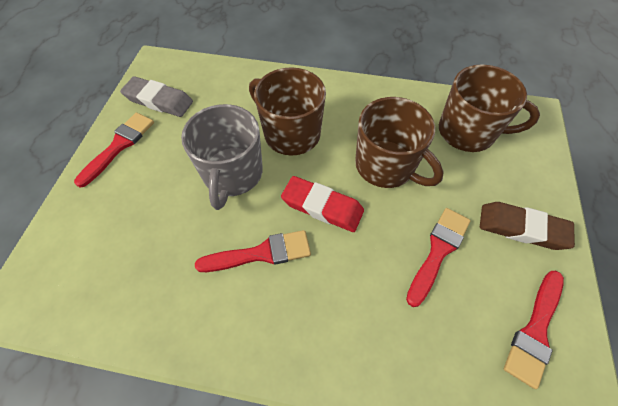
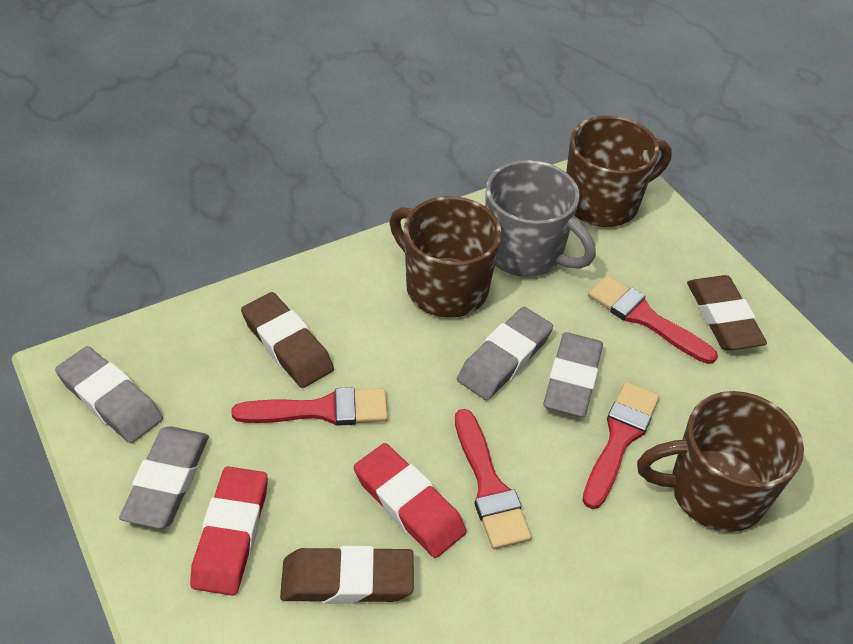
brown eraser: 1 -> 3
grey eraser: 1 -> 4
red eraser: 1 -> 2

